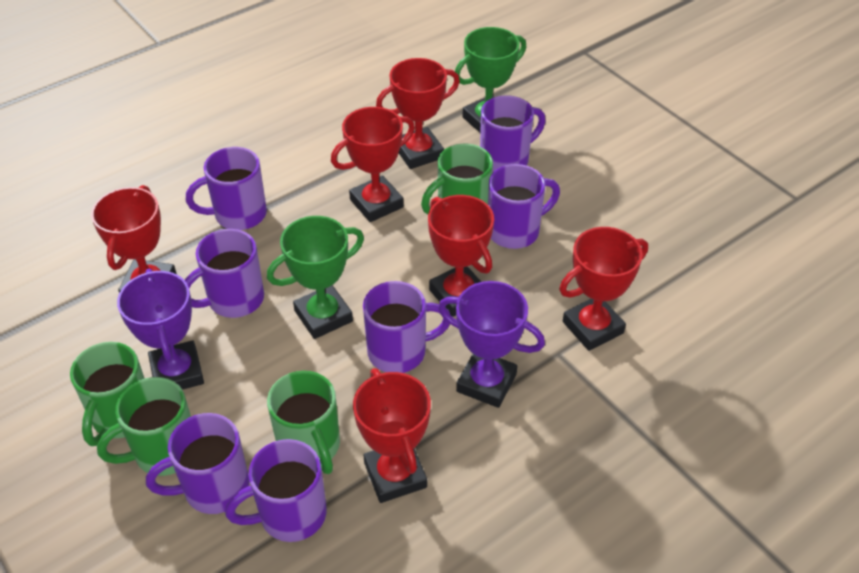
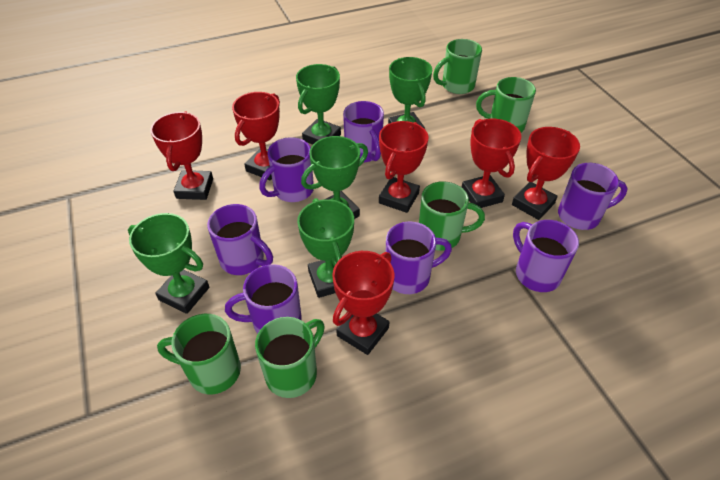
green mug: 4 -> 5
green trophy: 2 -> 5
purple trophy: 2 -> 0

